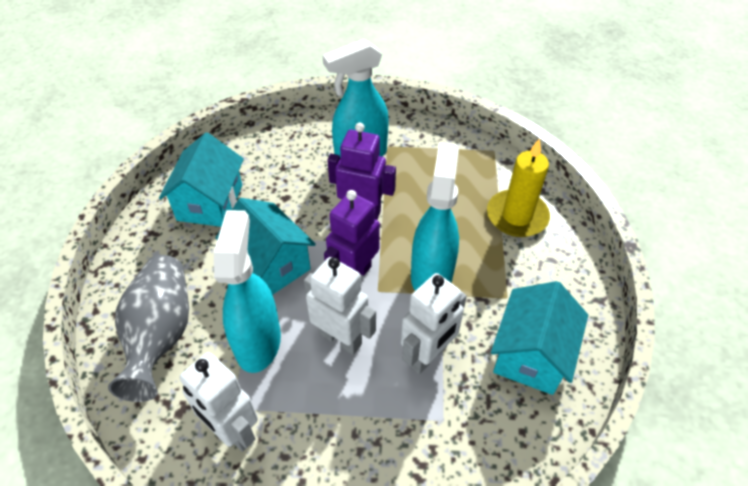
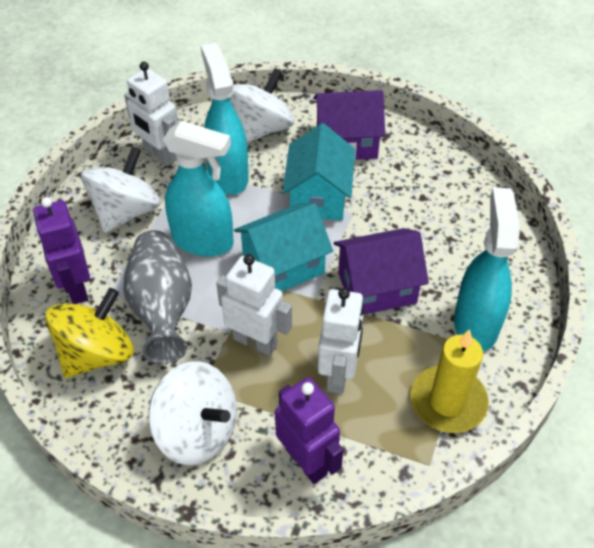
purple house: 0 -> 2
turquoise house: 3 -> 2
white spinning top: 0 -> 3
yellow spinning top: 0 -> 1

